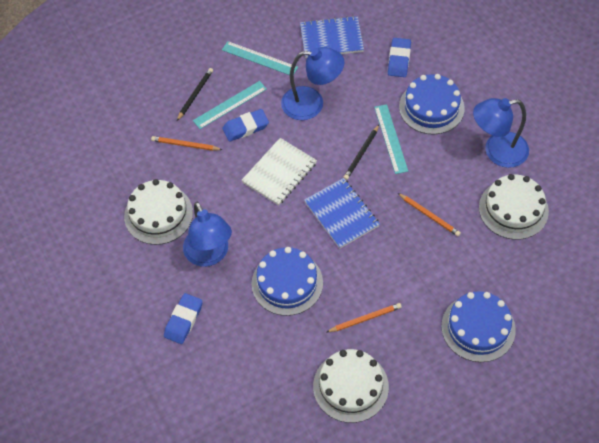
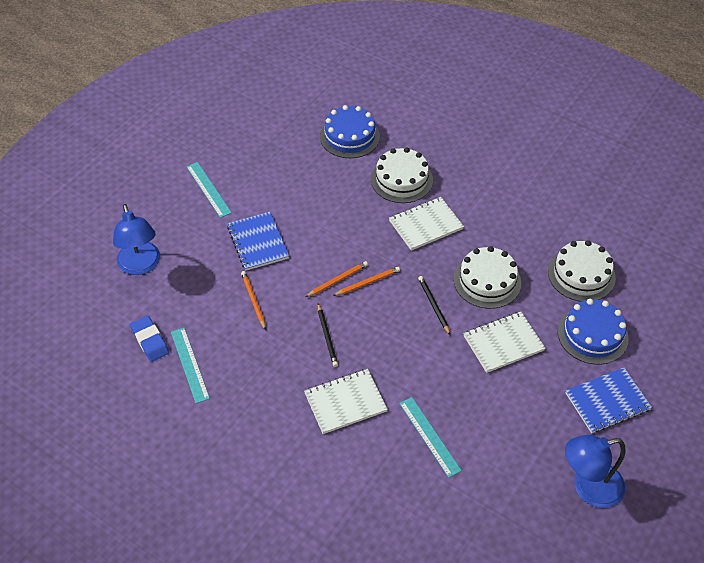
blue cake: 3 -> 2
blue eraser: 3 -> 1
blue lamp: 3 -> 2
white notebook: 1 -> 3

